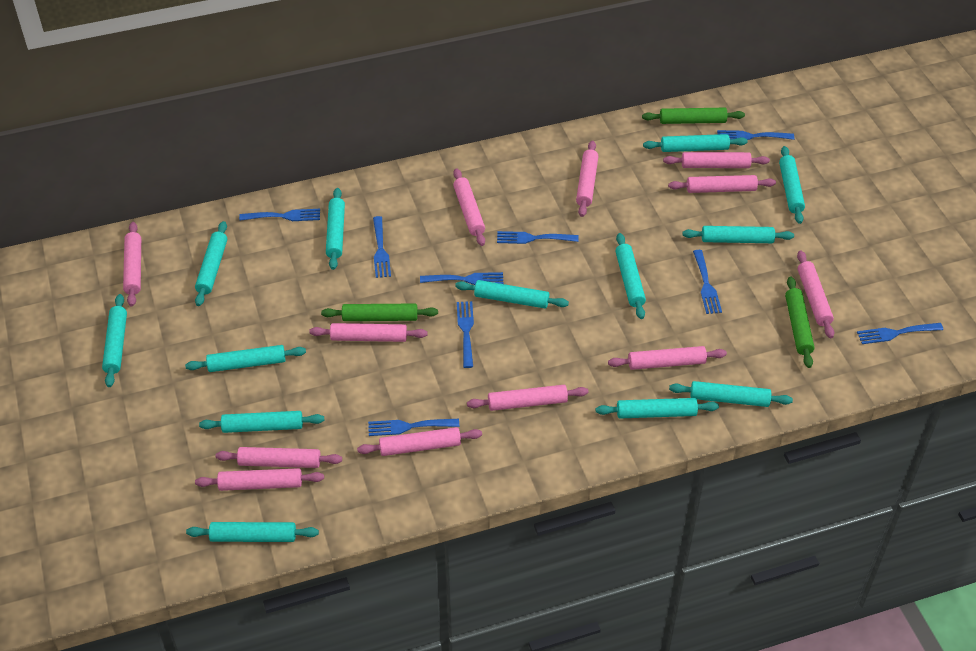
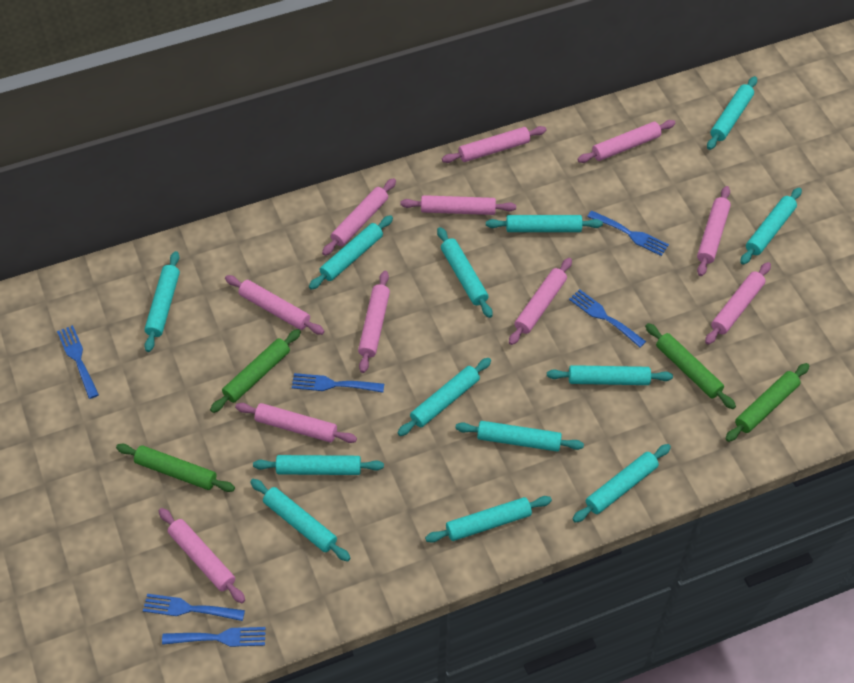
blue fork: 9 -> 6
green rolling pin: 3 -> 4
pink rolling pin: 12 -> 11

